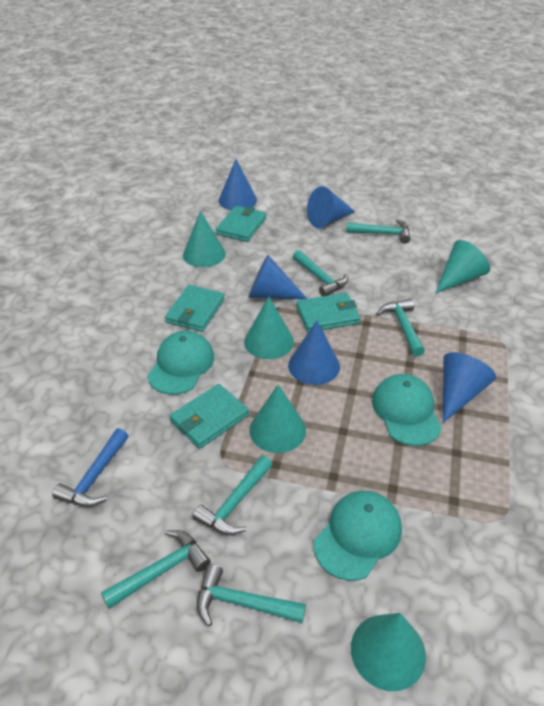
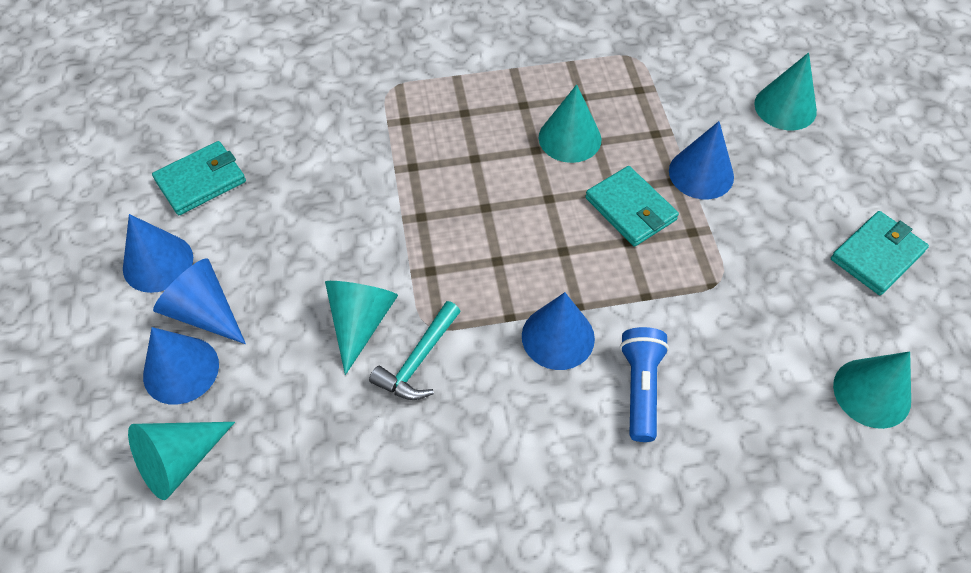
blue flashlight: 0 -> 1
blue hammer: 1 -> 0
turquoise cap: 3 -> 0
turquoise hammer: 6 -> 1
turquoise wallet: 4 -> 3

